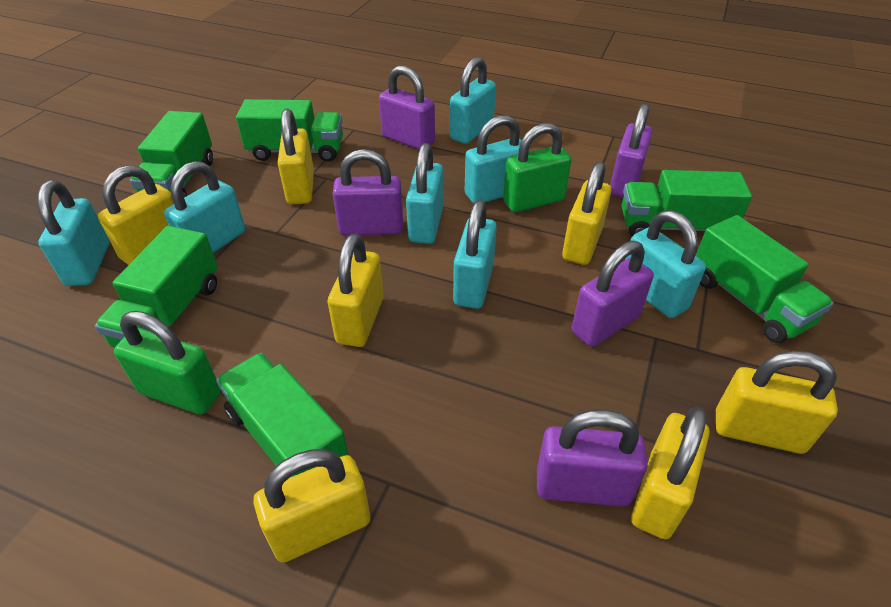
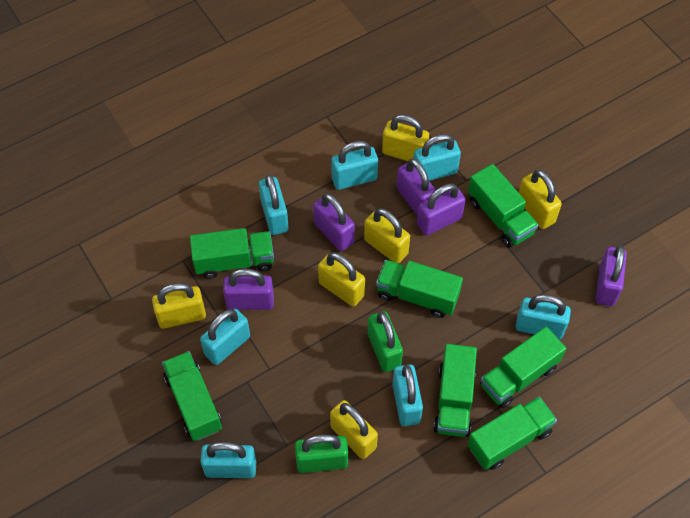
green truck: 6 -> 7
yellow padlock: 7 -> 6

